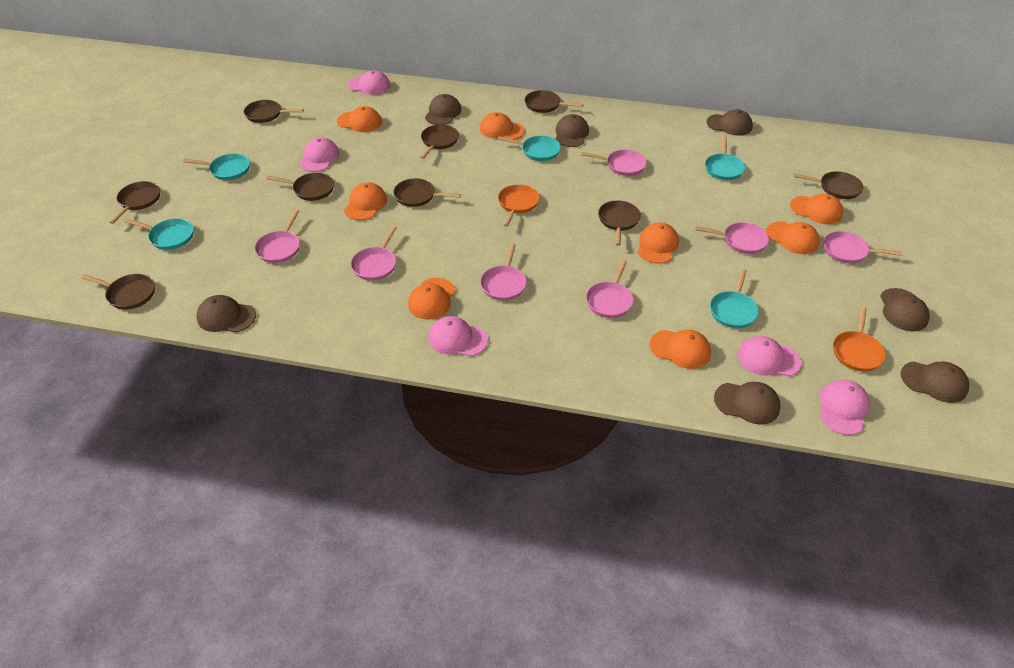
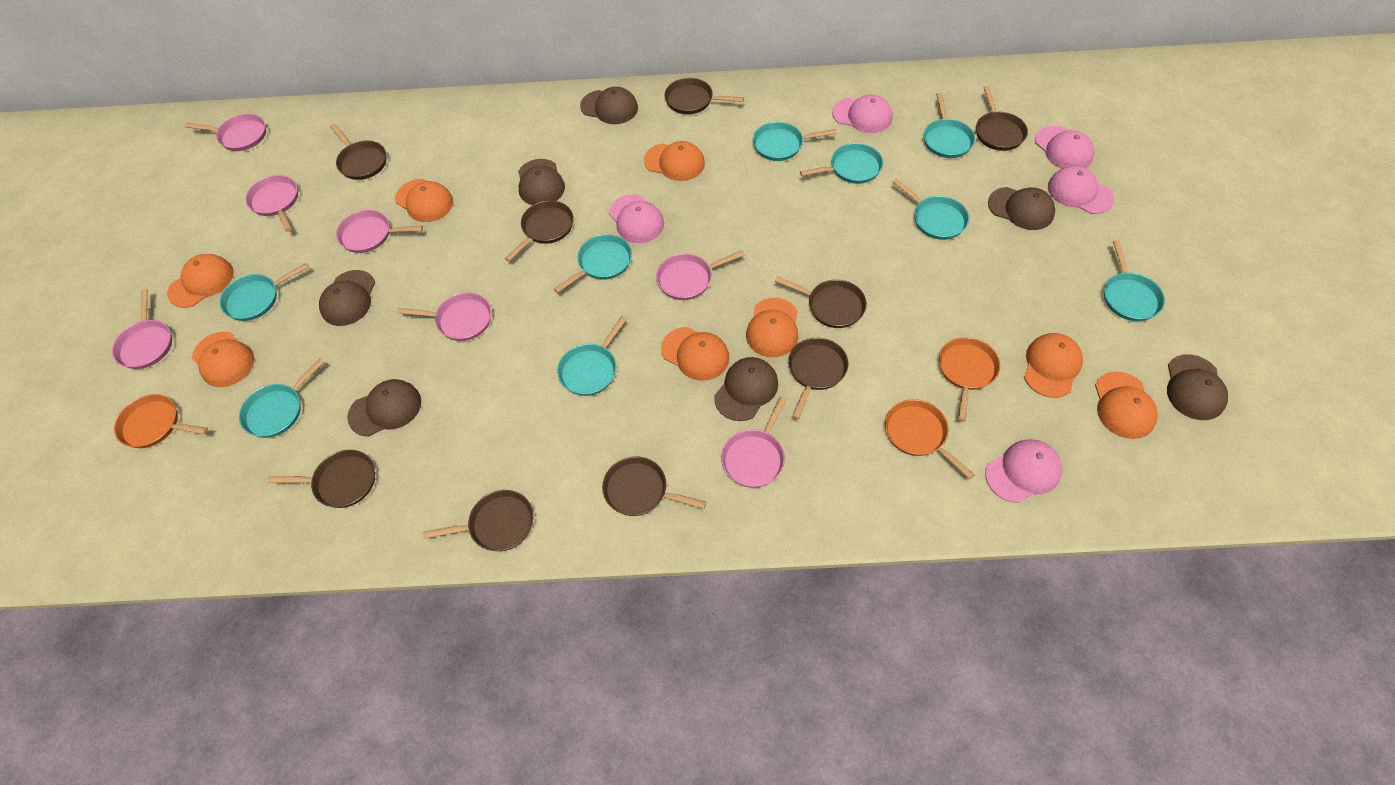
orange pan: 2 -> 3
turquoise pan: 5 -> 9

